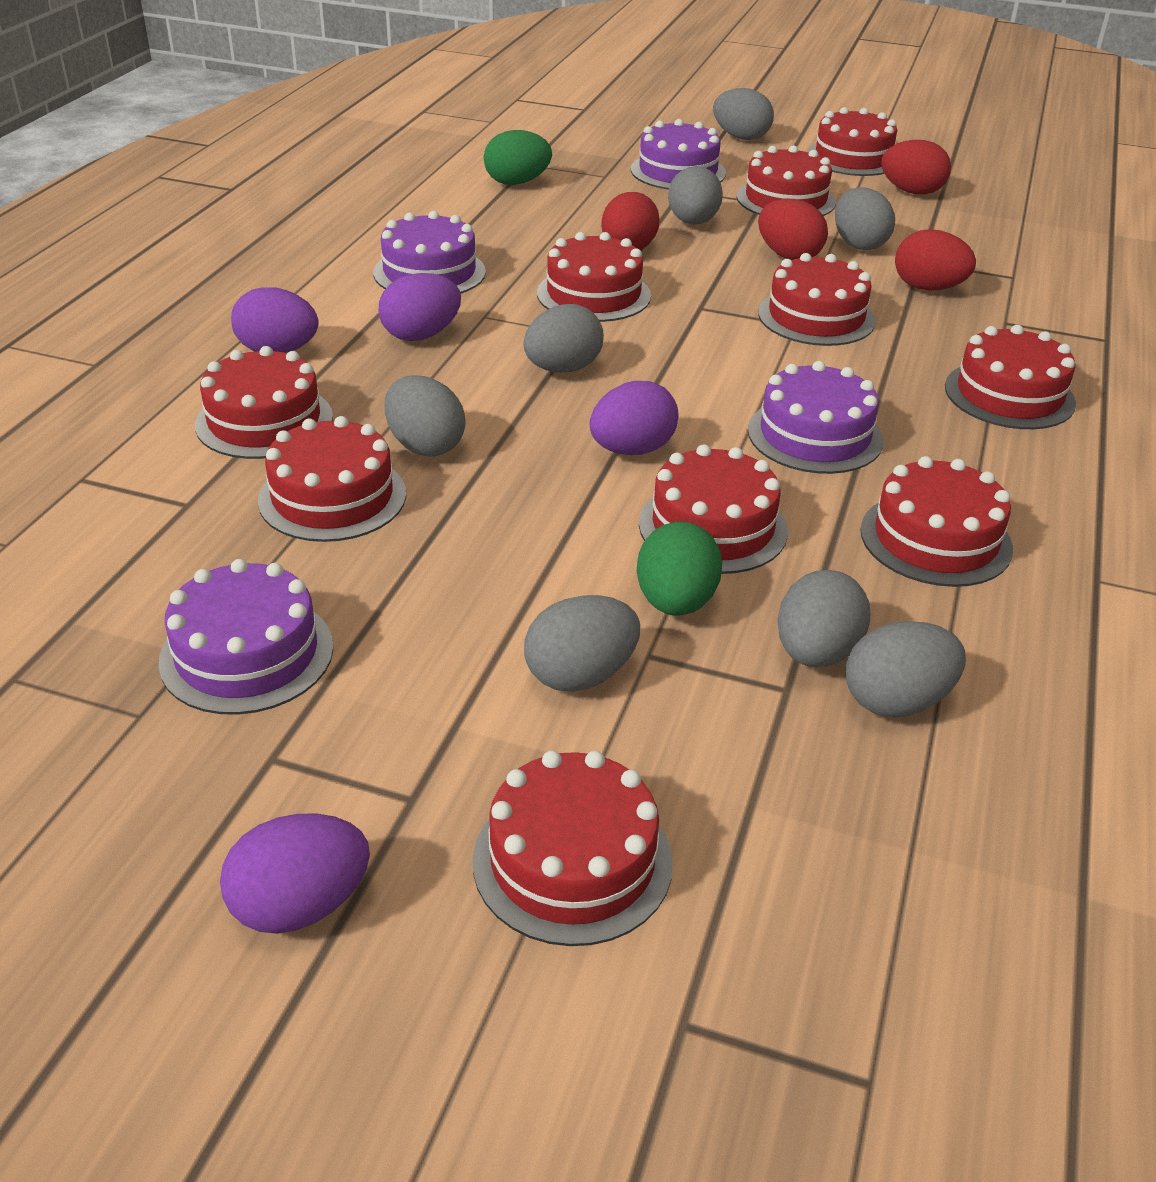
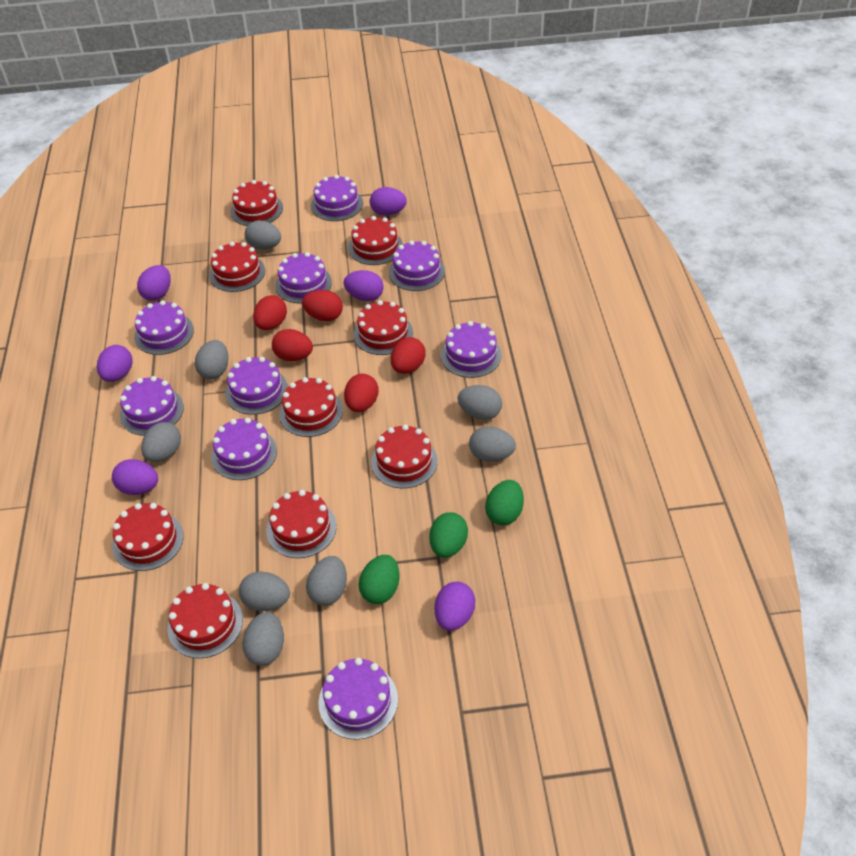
green egg: 2 -> 3
purple cake: 4 -> 9
purple egg: 4 -> 6
red cake: 10 -> 9
red egg: 4 -> 5

